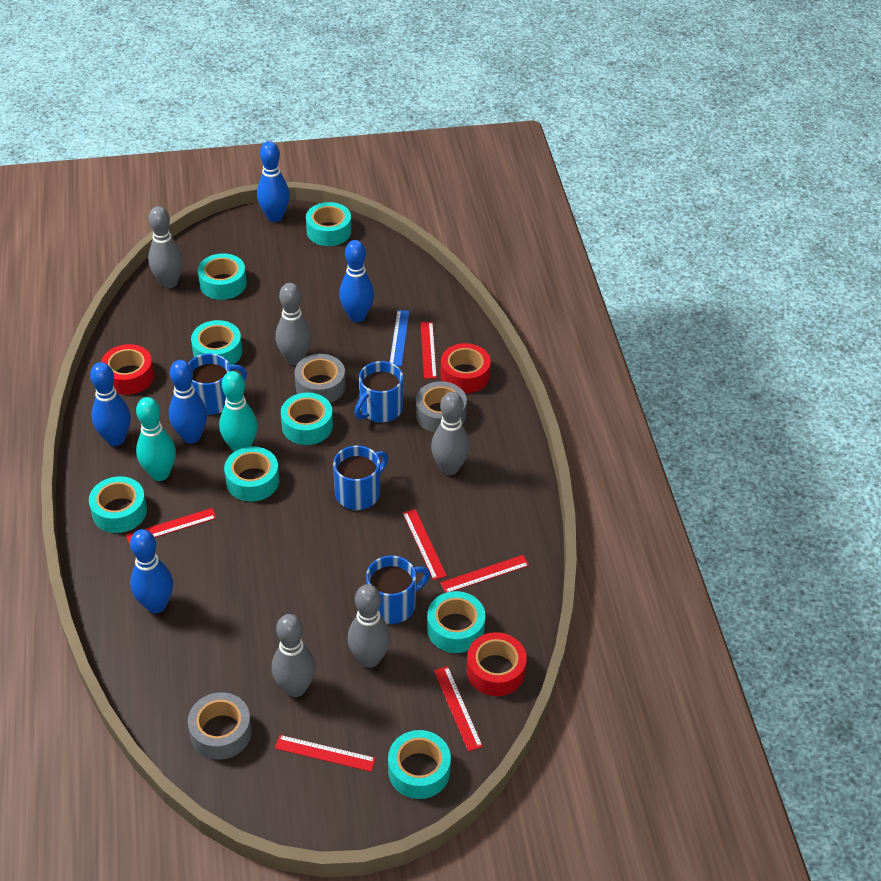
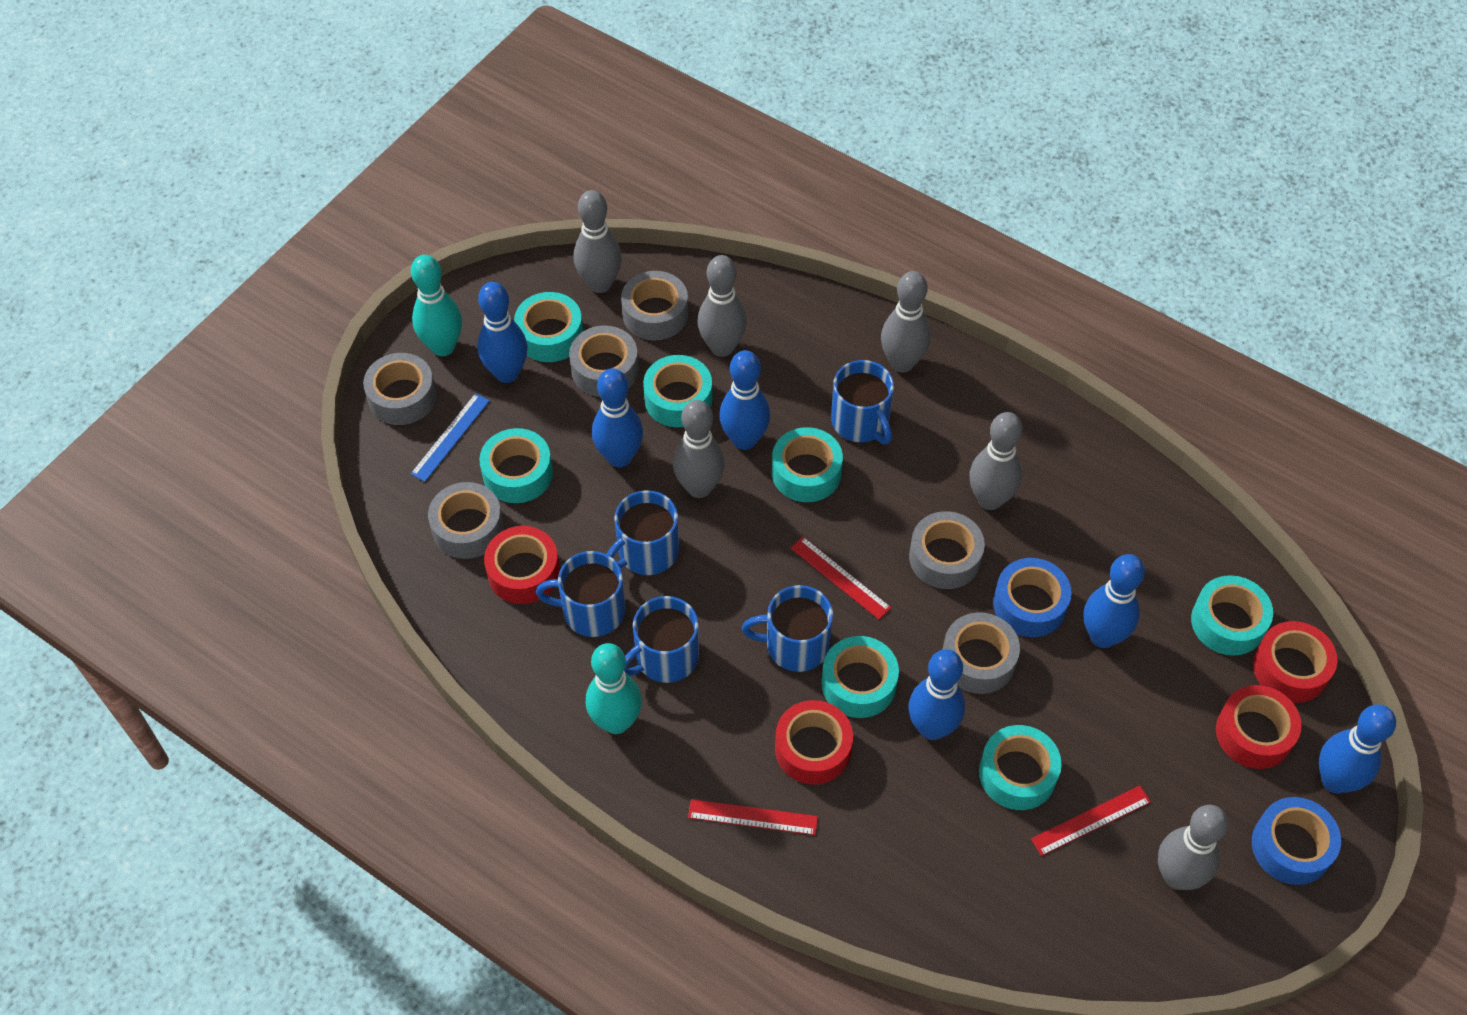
blue bowling pin: 5 -> 6
blue mug: 4 -> 5
blue tape: 0 -> 2
grey bowling pin: 5 -> 6
grey tape: 3 -> 6
red ruler: 6 -> 3
red tape: 3 -> 4
turquoise tape: 8 -> 7

